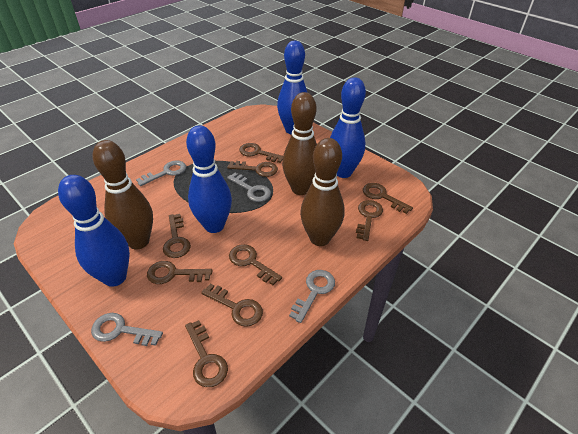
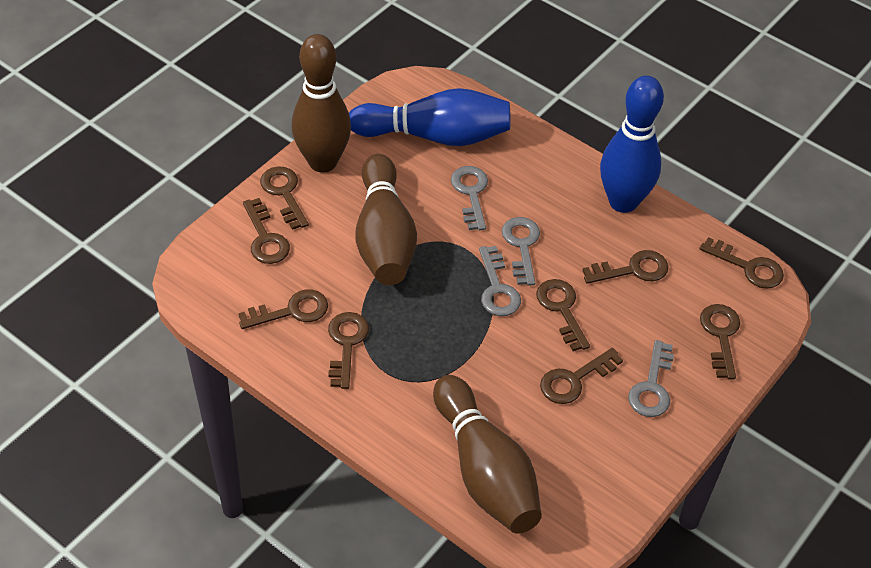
blue bowling pin: 4 -> 2

